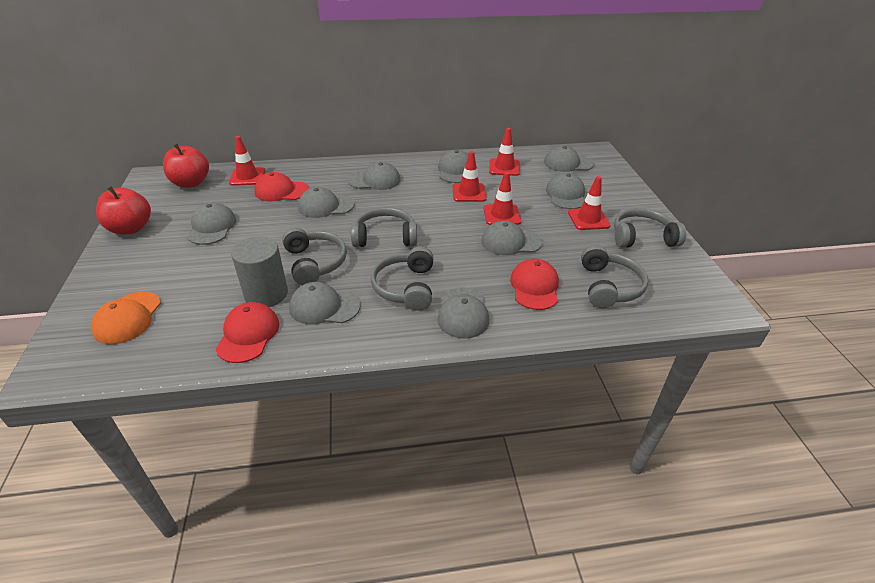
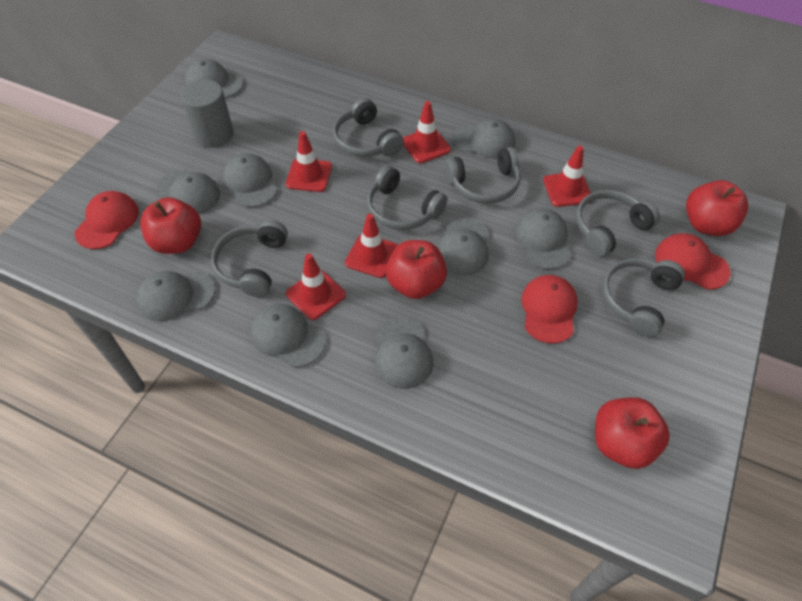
grey headphones: 5 -> 6
orange cap: 1 -> 0
red apple: 2 -> 4

